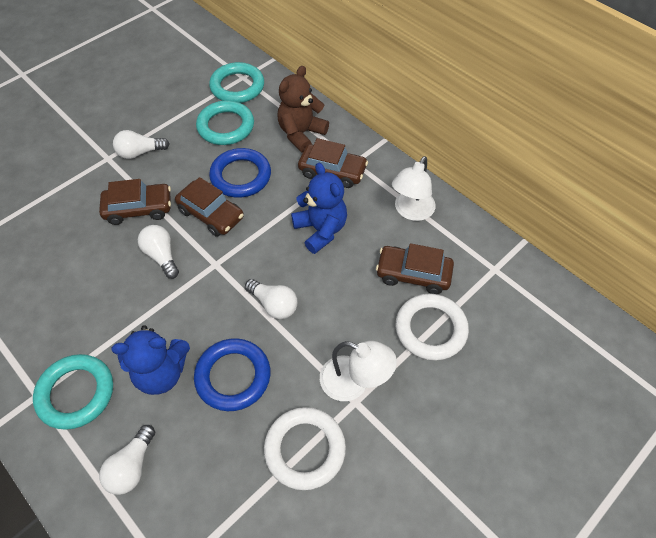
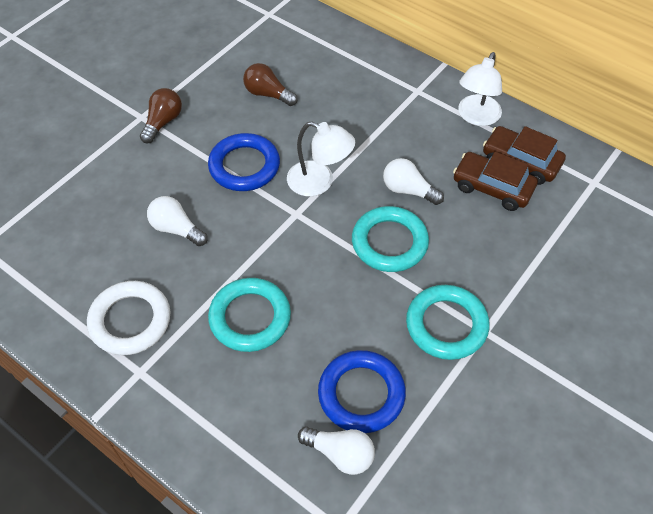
blue teddy bear: 2 -> 0
brown car: 4 -> 2
brown light bulb: 0 -> 2
brown teddy bear: 1 -> 0
white light bulb: 4 -> 3
white ring: 2 -> 1

